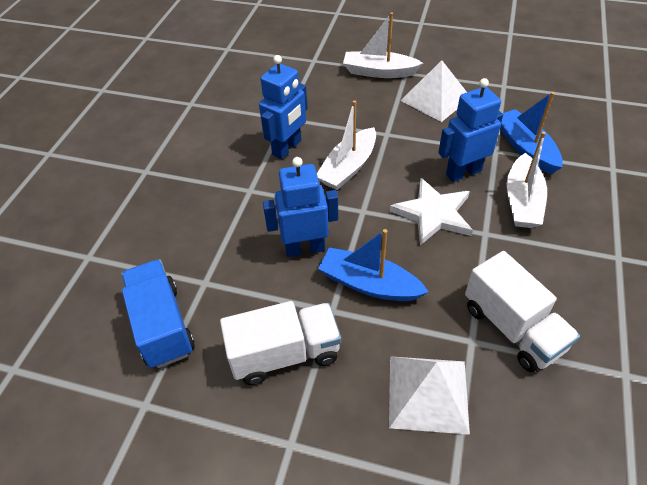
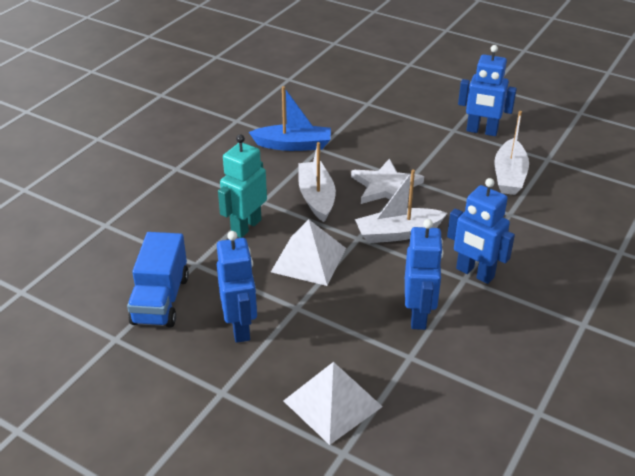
blue boat: 2 -> 1
blue robot: 3 -> 4
turquoise robot: 0 -> 1
white truck: 2 -> 0

